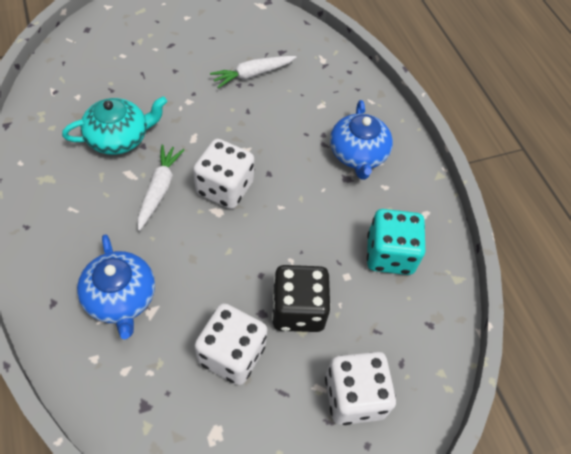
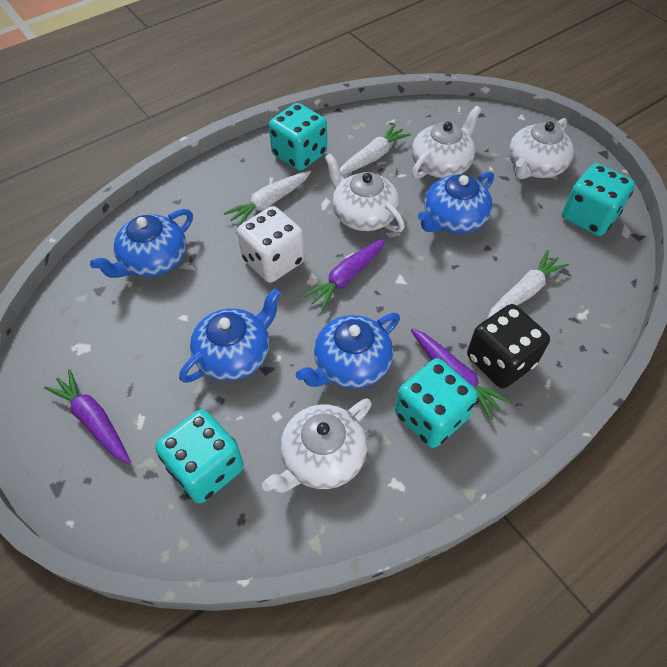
blue teapot: 2 -> 4
purple carrot: 0 -> 3
turquoise dice: 1 -> 4
turquoise teapot: 1 -> 0
white carrot: 2 -> 3
white dice: 3 -> 1
white teapot: 0 -> 4

